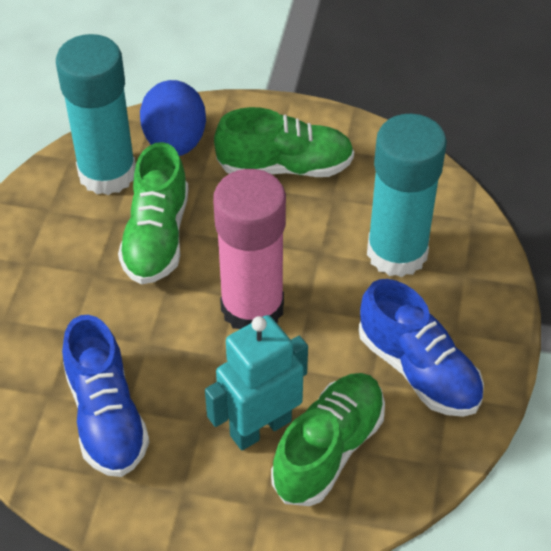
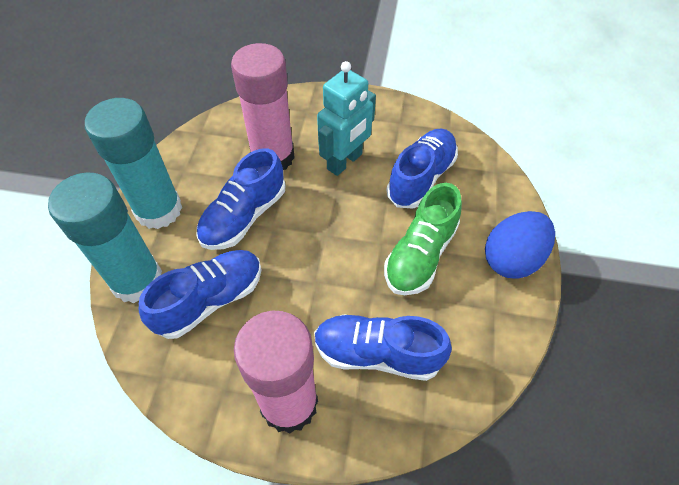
blue shoe: 2 -> 4
green shoe: 3 -> 1
pink glue stick: 1 -> 2

